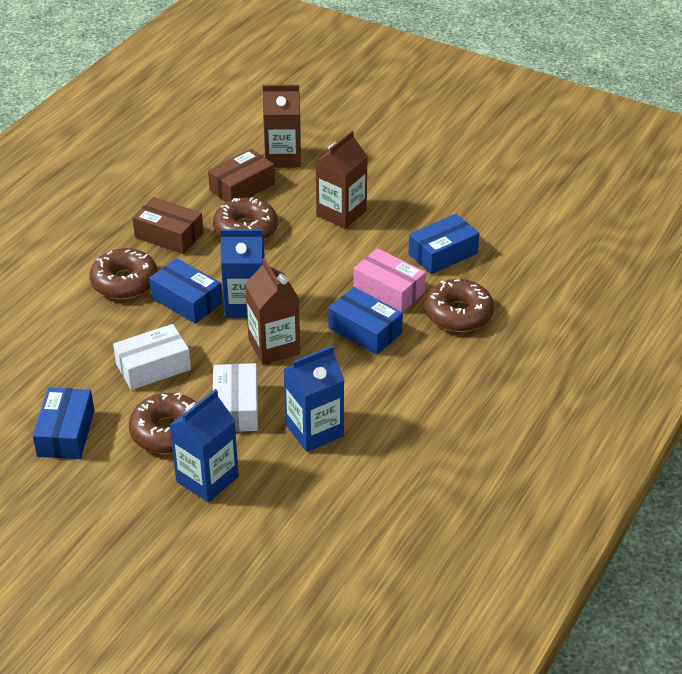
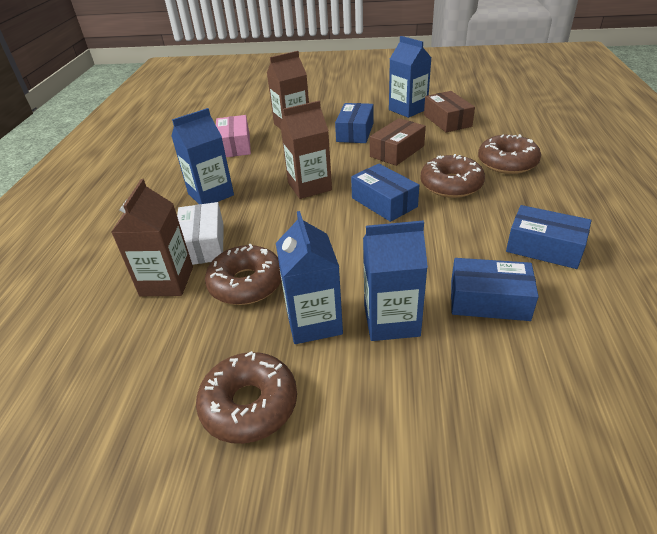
blue carton: 3 -> 4
white box: 2 -> 1

